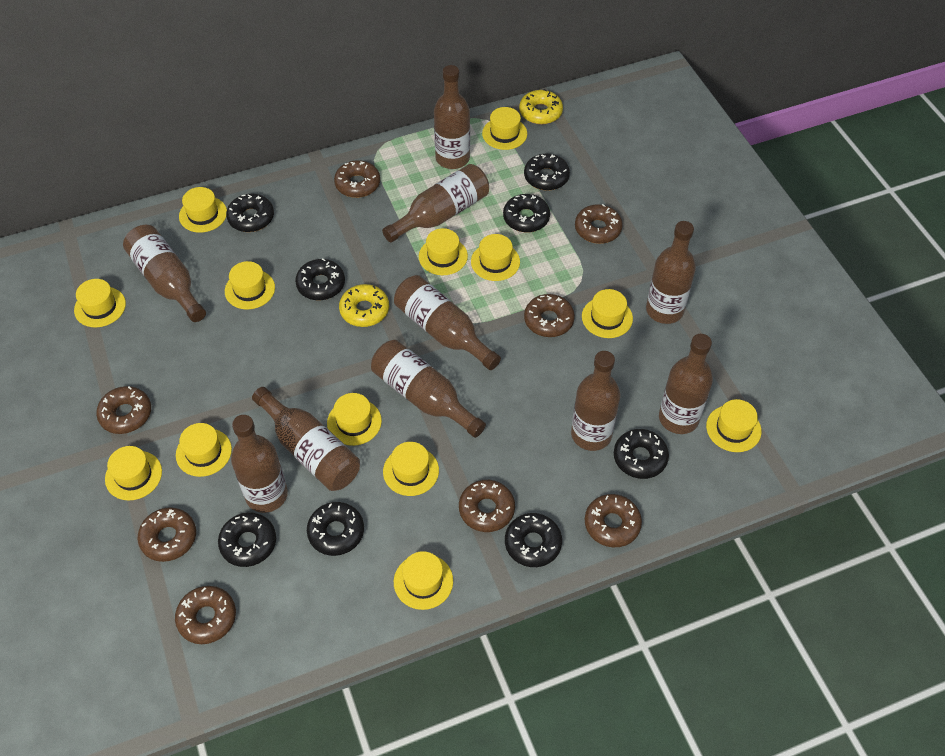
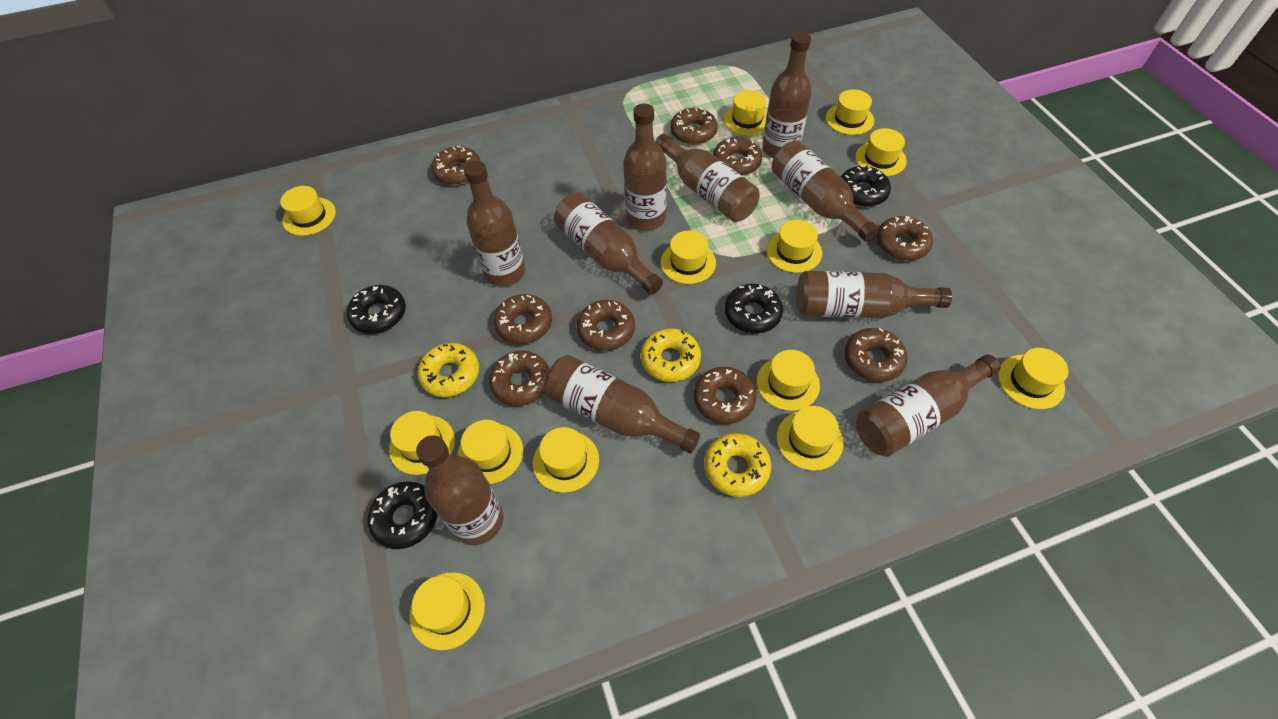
black donut: 8 -> 4
brown donut: 8 -> 9
yellow donut: 2 -> 3

